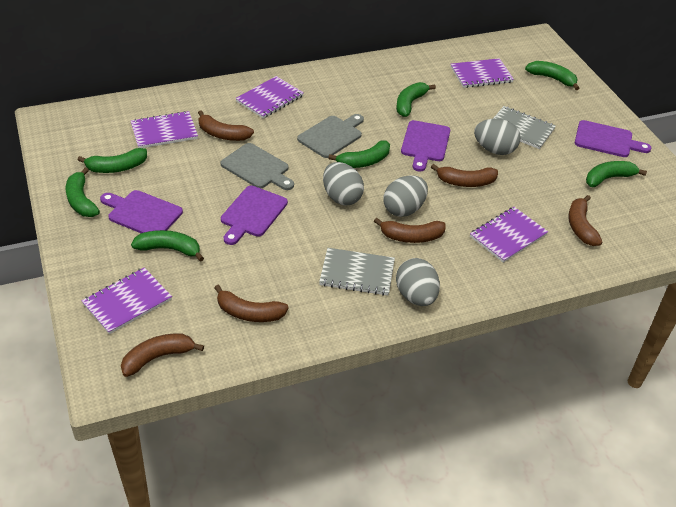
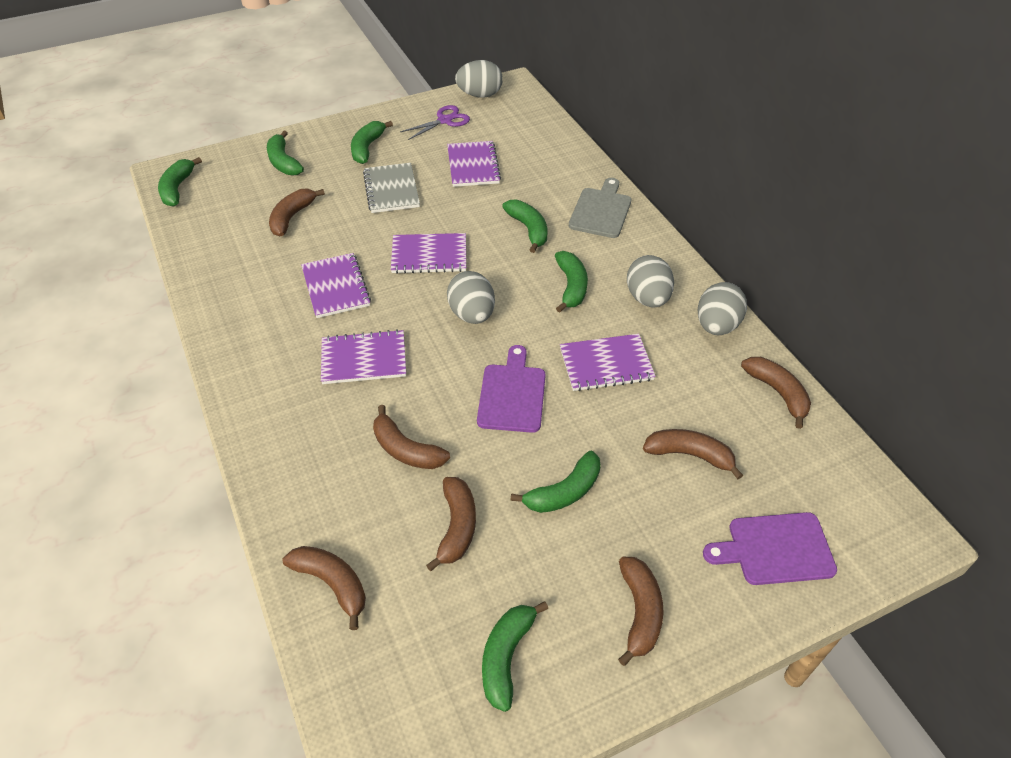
brown banana: 6 -> 7
grey cutting board: 2 -> 1
grey notebook: 2 -> 1
purple cutting board: 4 -> 2
purple scissors: 0 -> 1

